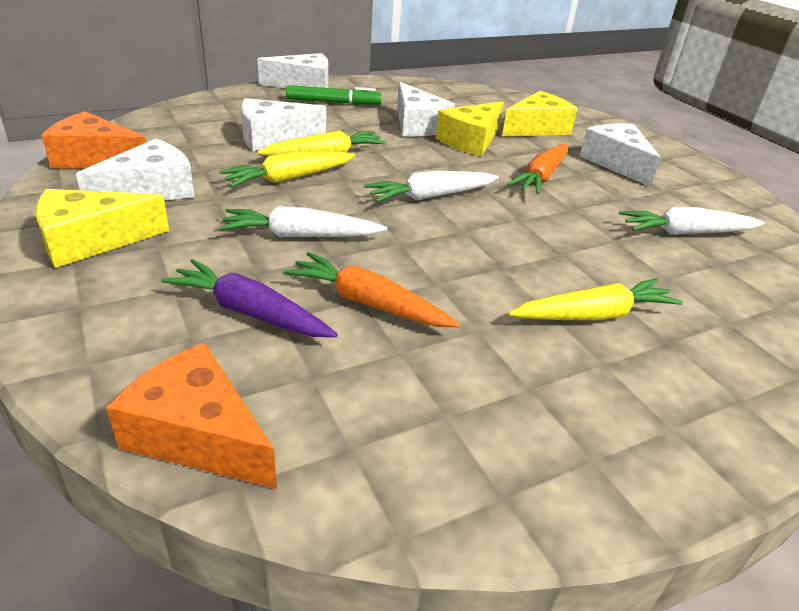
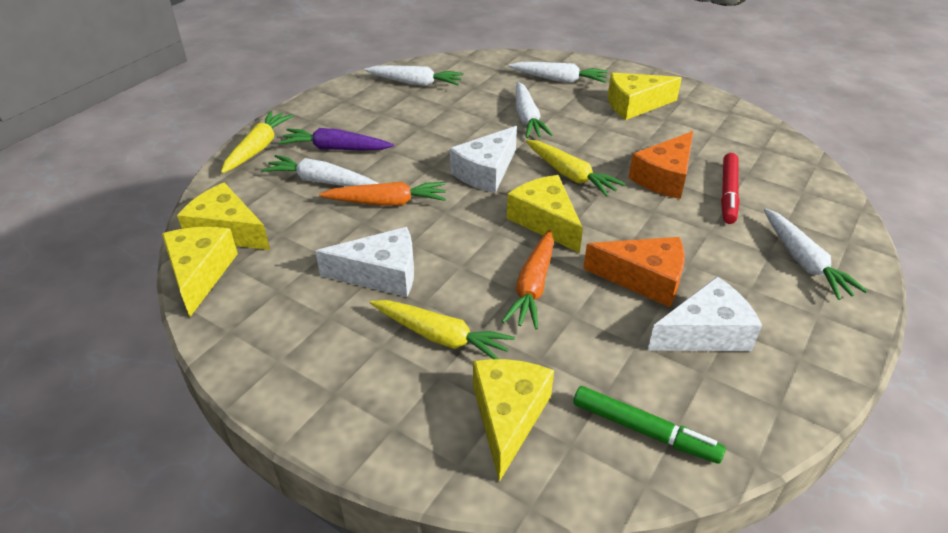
red marker: 0 -> 1
white carrot: 3 -> 5
white cheese: 5 -> 3
yellow cheese: 3 -> 5

